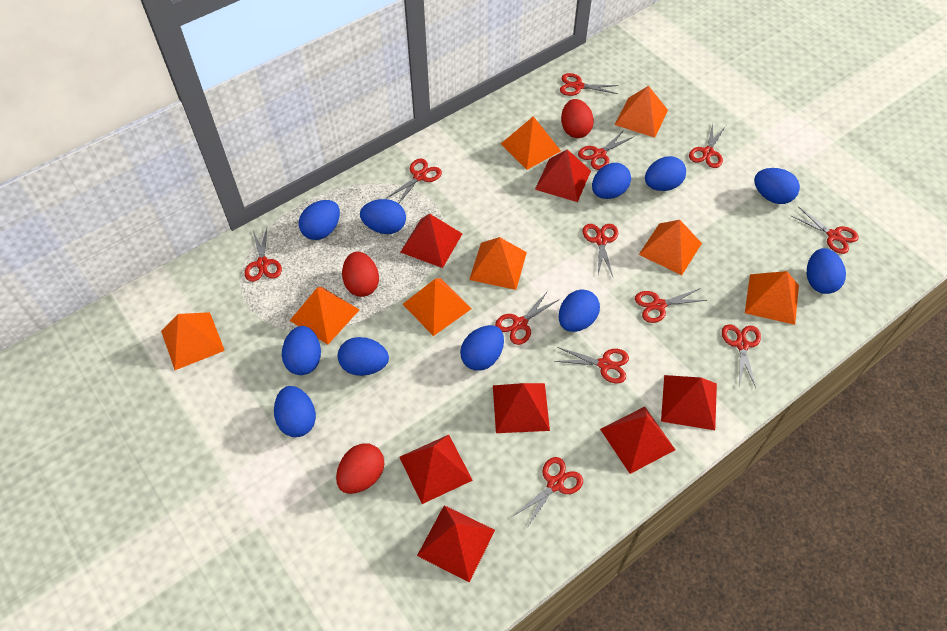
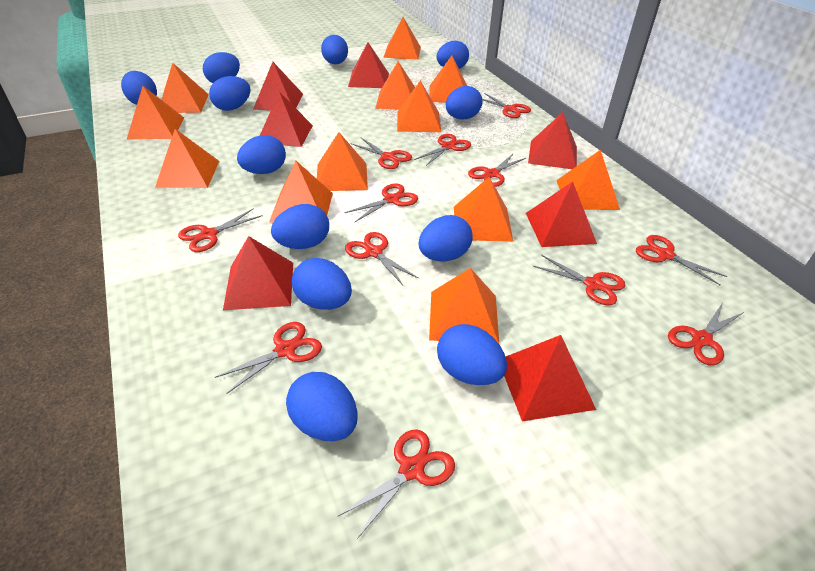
blue egg: 11 -> 12
orange pyramid: 8 -> 12
red egg: 3 -> 0

